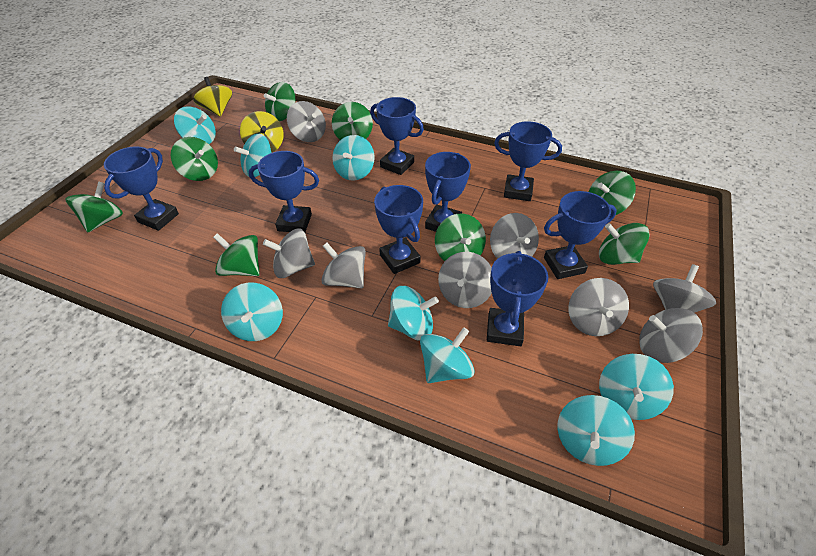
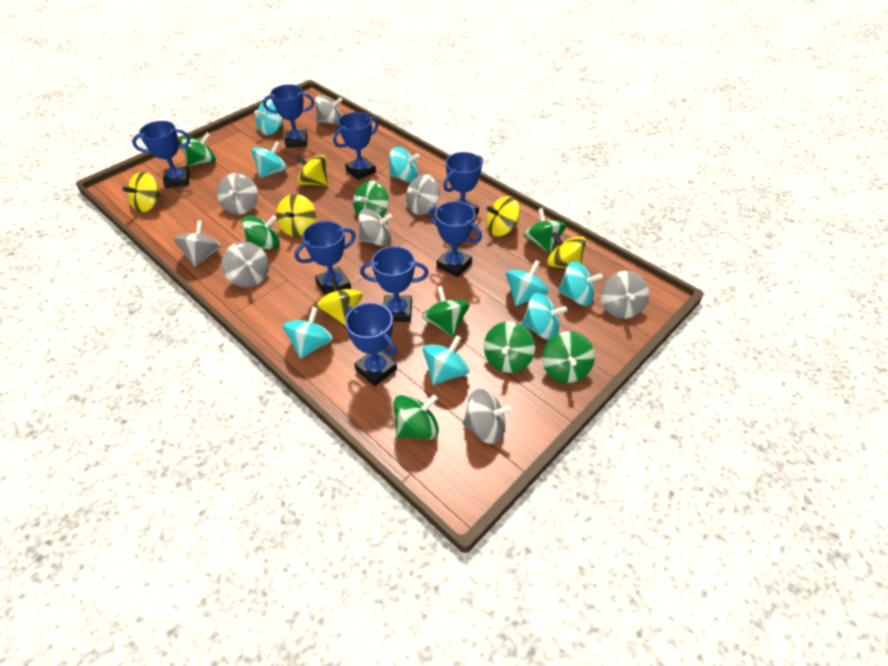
yellow spinning top: 2 -> 6

